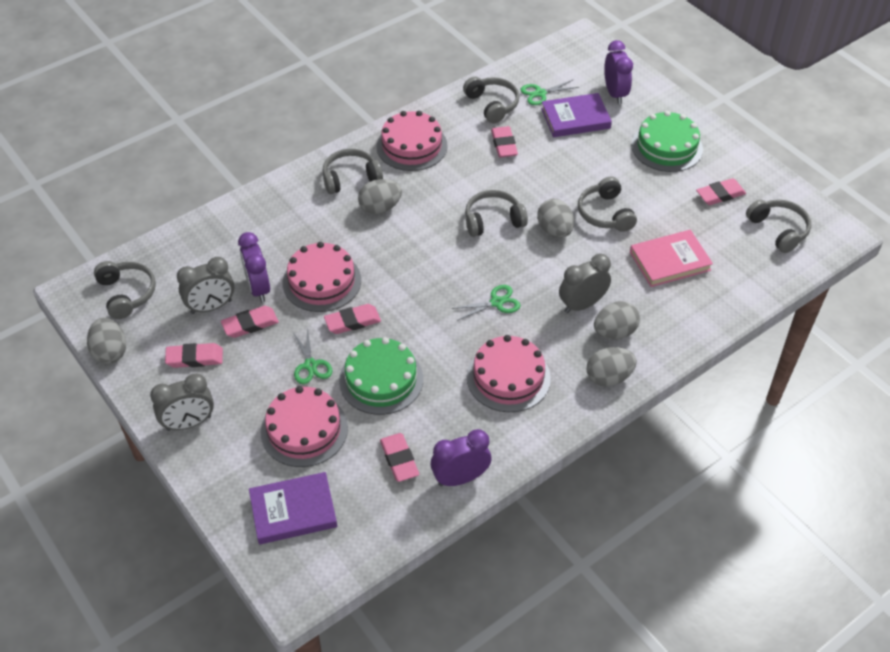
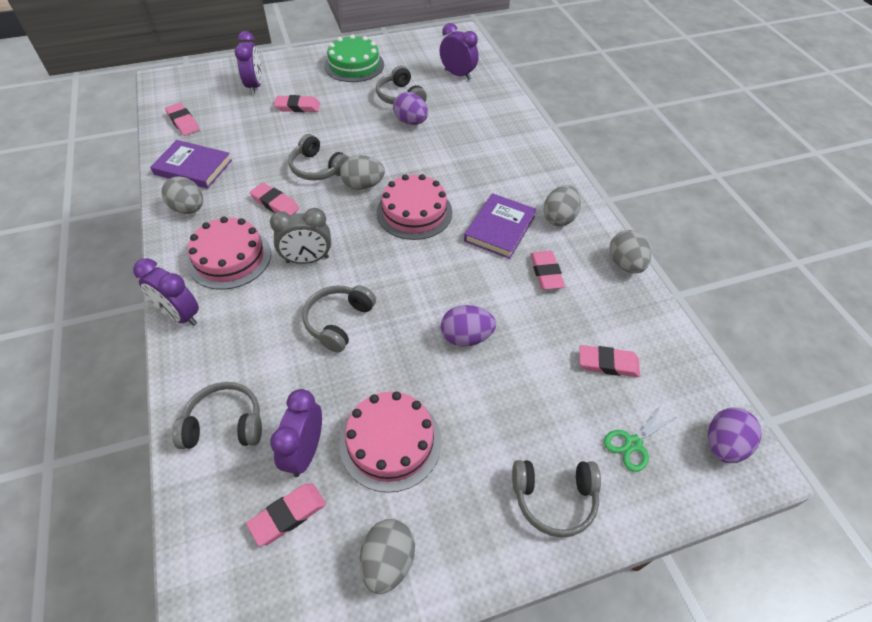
green cake: 2 -> 1
green scissors: 3 -> 1
grey clock: 3 -> 1
grey headphones: 6 -> 5
pink book: 1 -> 0
pink cake: 4 -> 3
purple clock: 3 -> 4
purple egg: 0 -> 3

